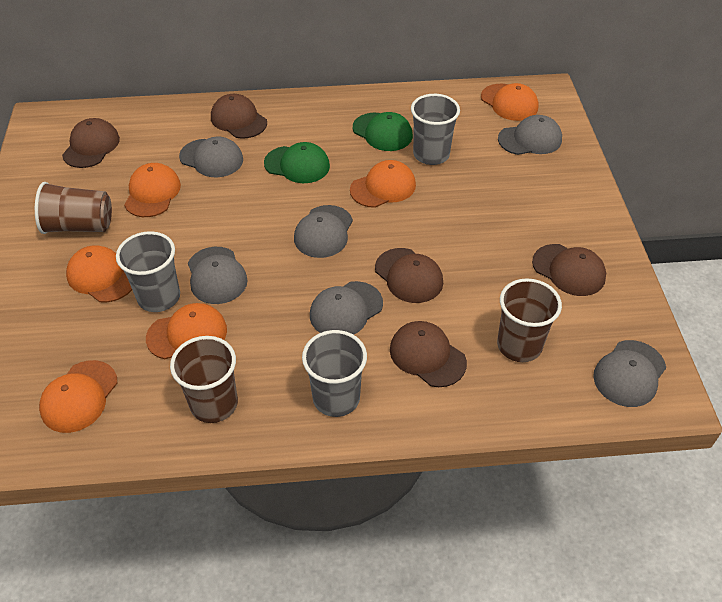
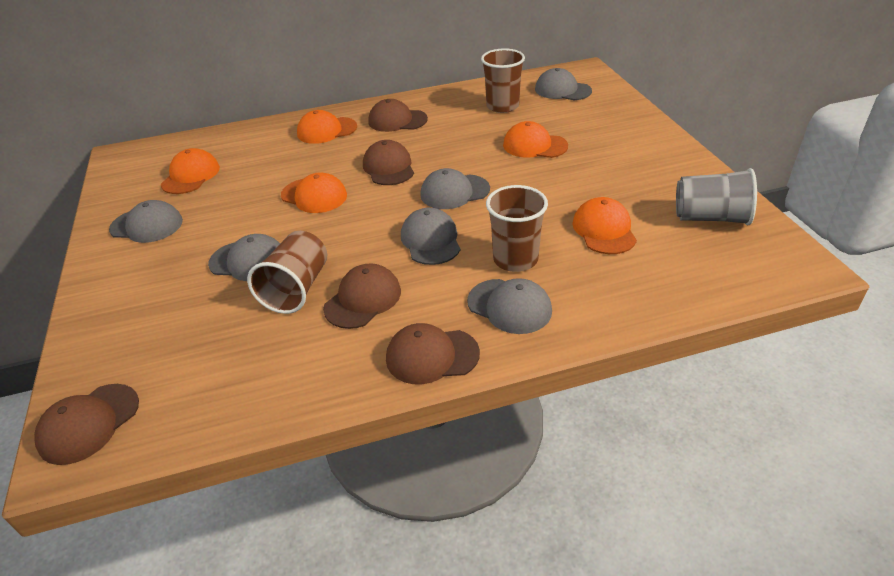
green cap: 2 -> 0
grey cup: 3 -> 1
orange cap: 6 -> 5

